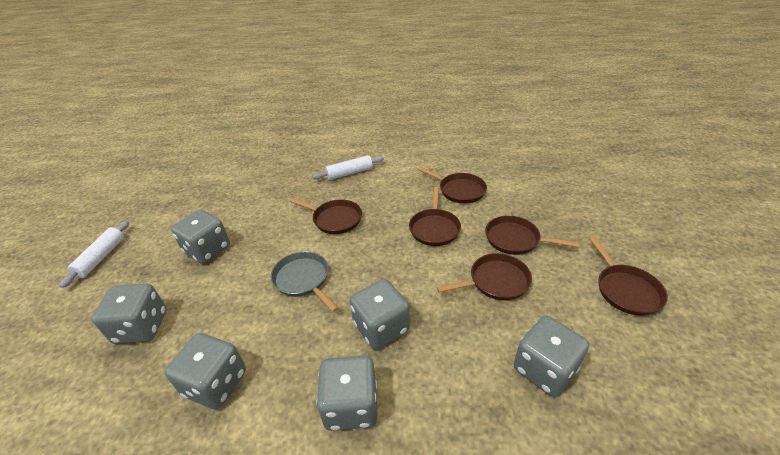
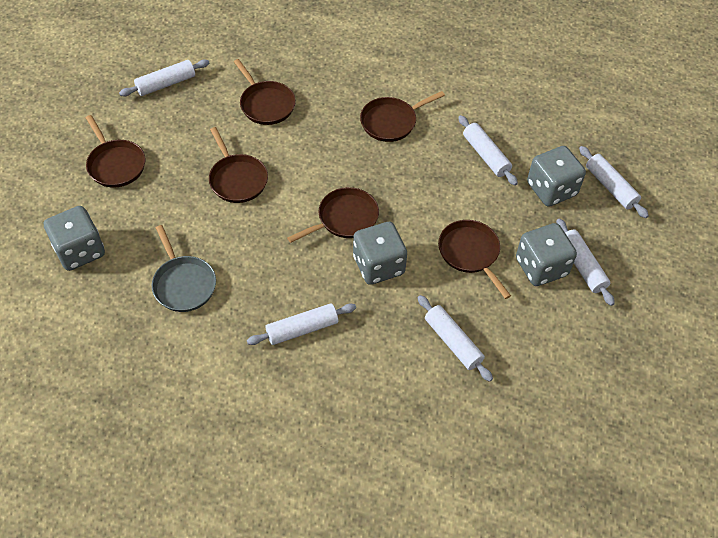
grey dice: 6 -> 4
white rolling pin: 2 -> 6

